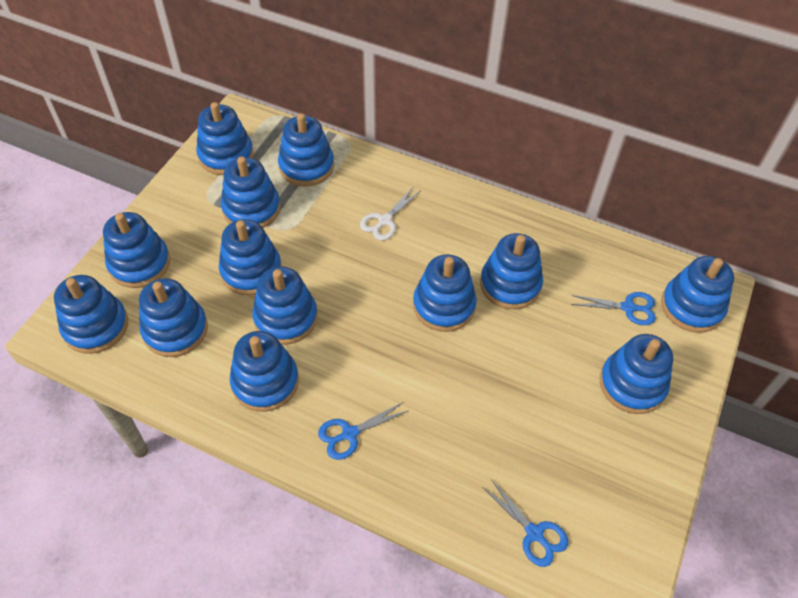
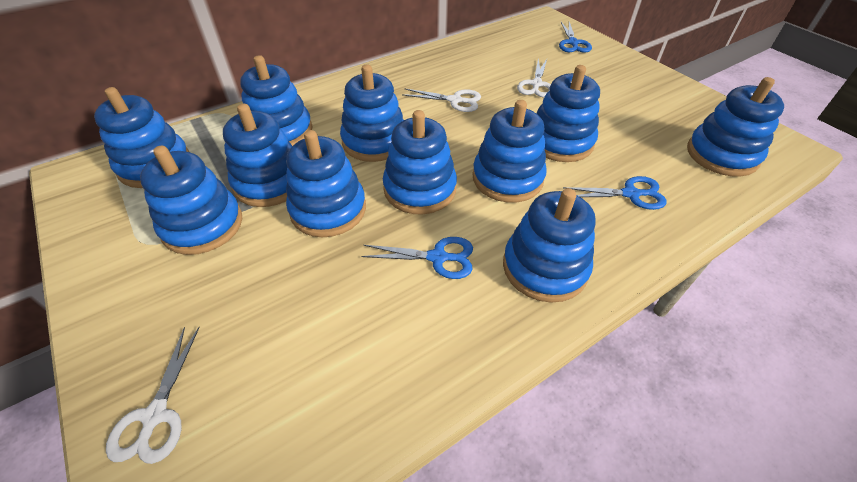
blue stacking toy: 13 -> 11
white scissors: 1 -> 3

